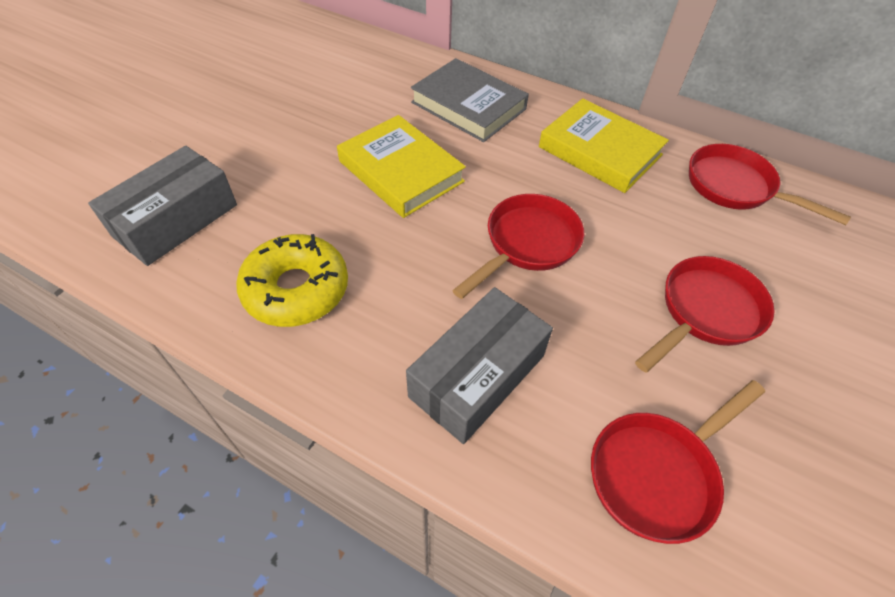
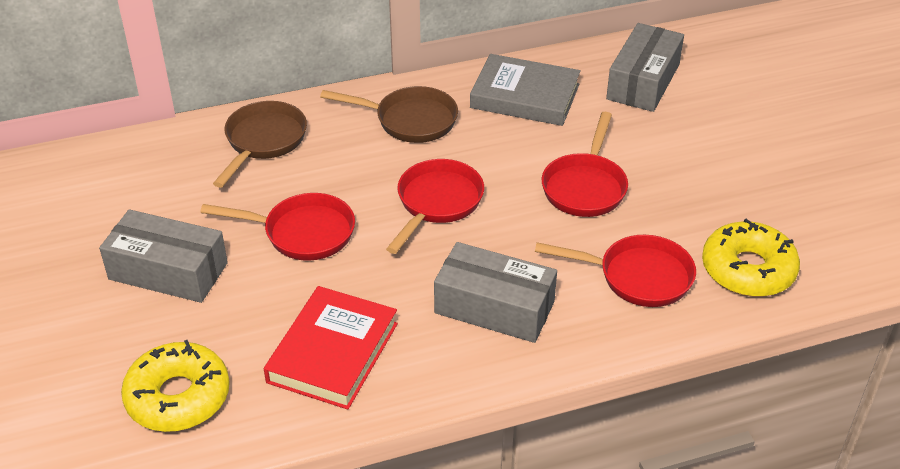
brown pan: 0 -> 2
grey box: 2 -> 3
red book: 0 -> 1
yellow book: 2 -> 0
yellow donut: 1 -> 2

